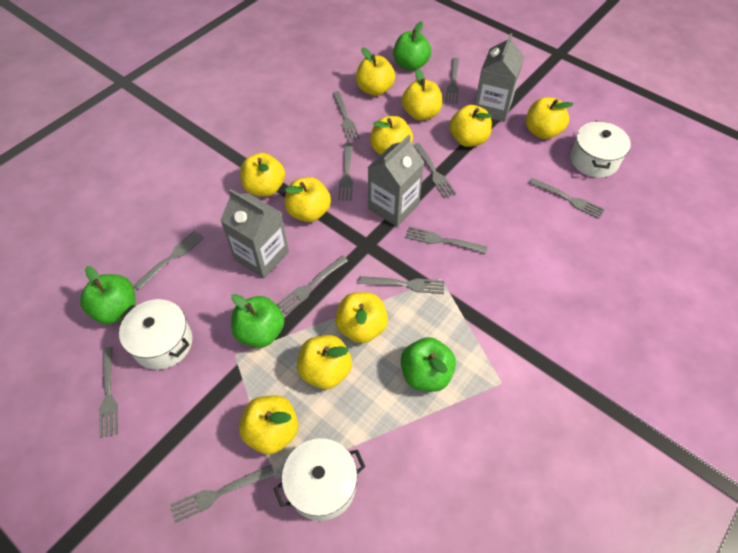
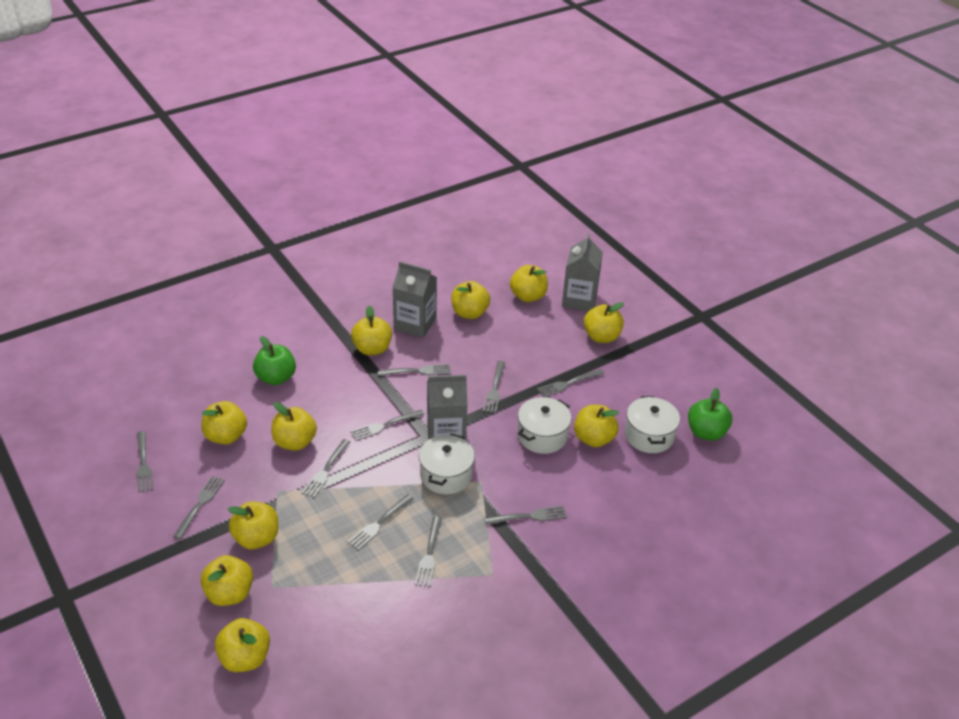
green apple: 4 -> 2
grey fork: 11 -> 10

